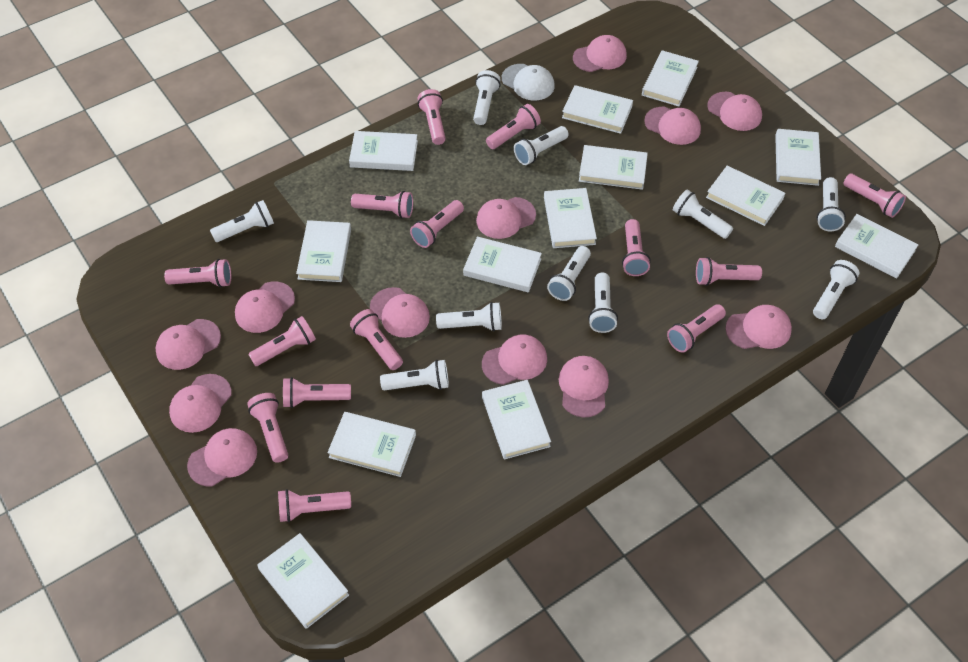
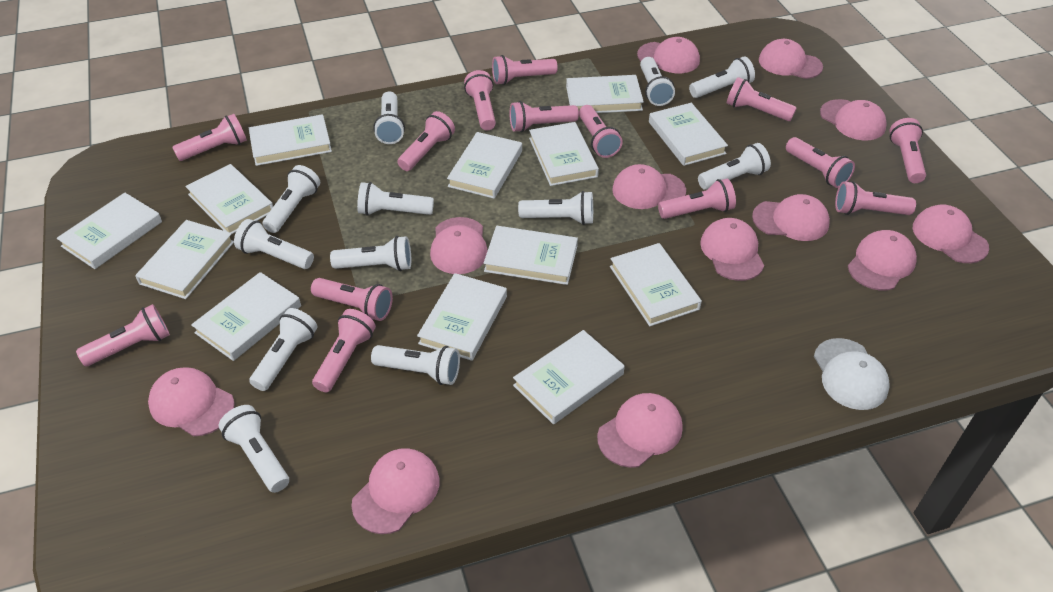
white flashlight: 10 -> 12

